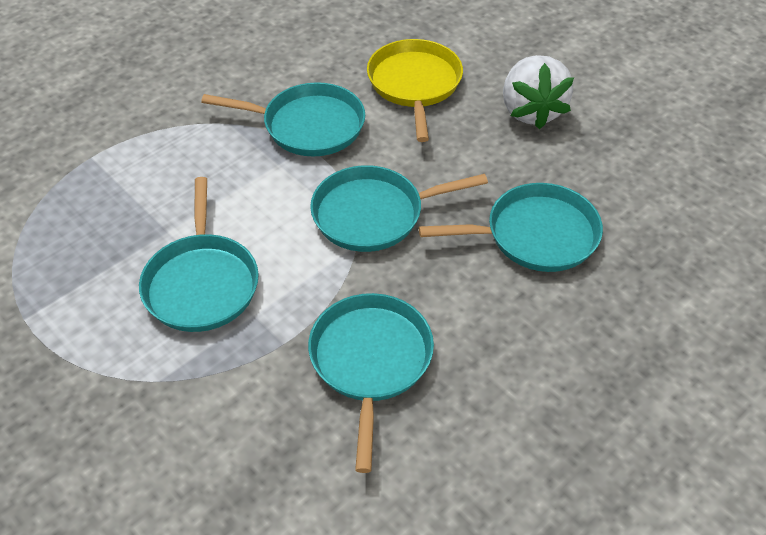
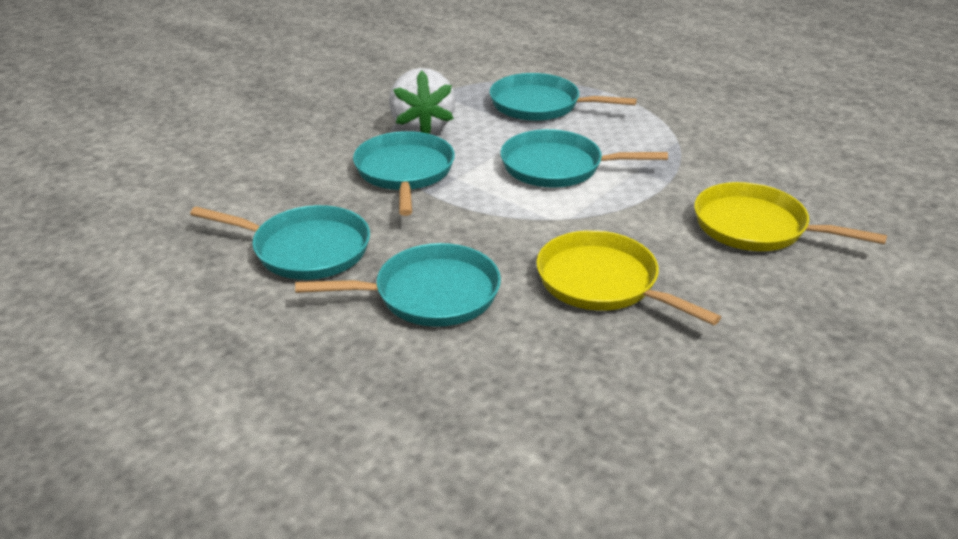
yellow pan: 1 -> 2

